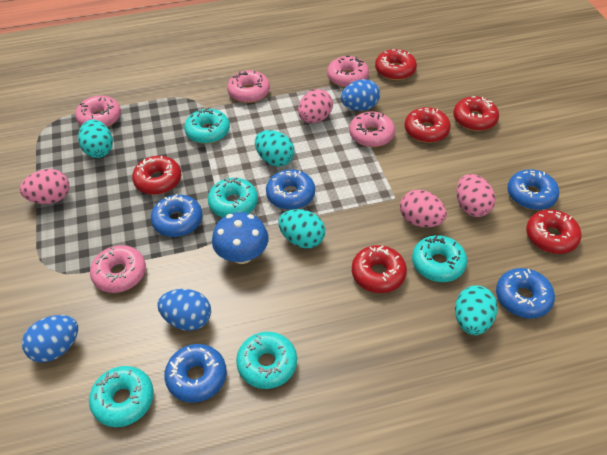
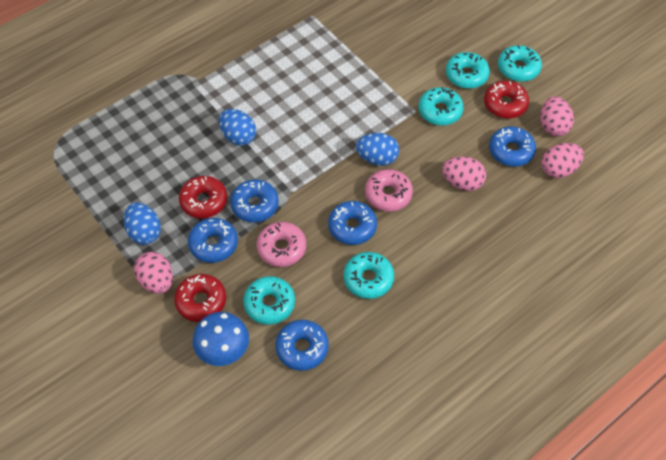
pink donut: 5 -> 2
red donut: 6 -> 3
turquoise egg: 4 -> 0

